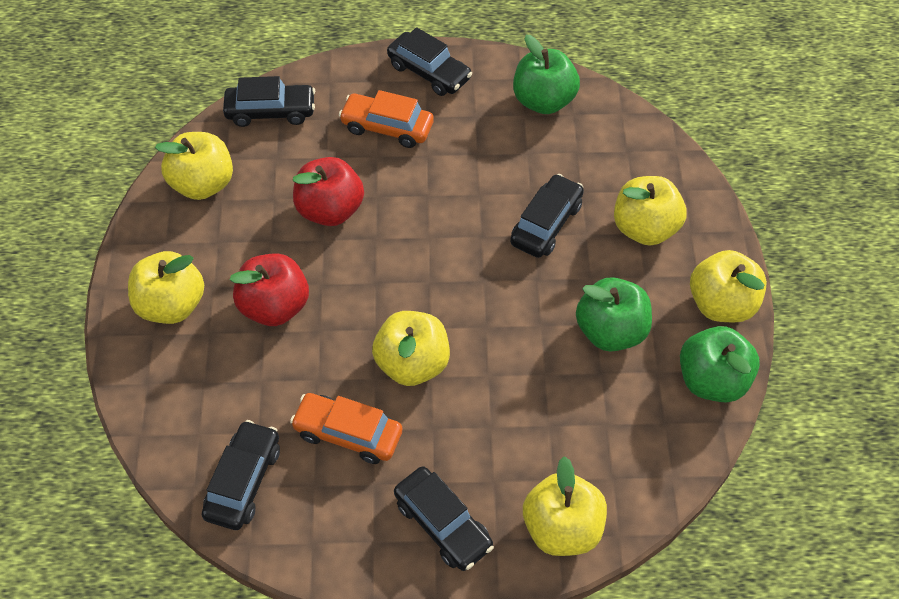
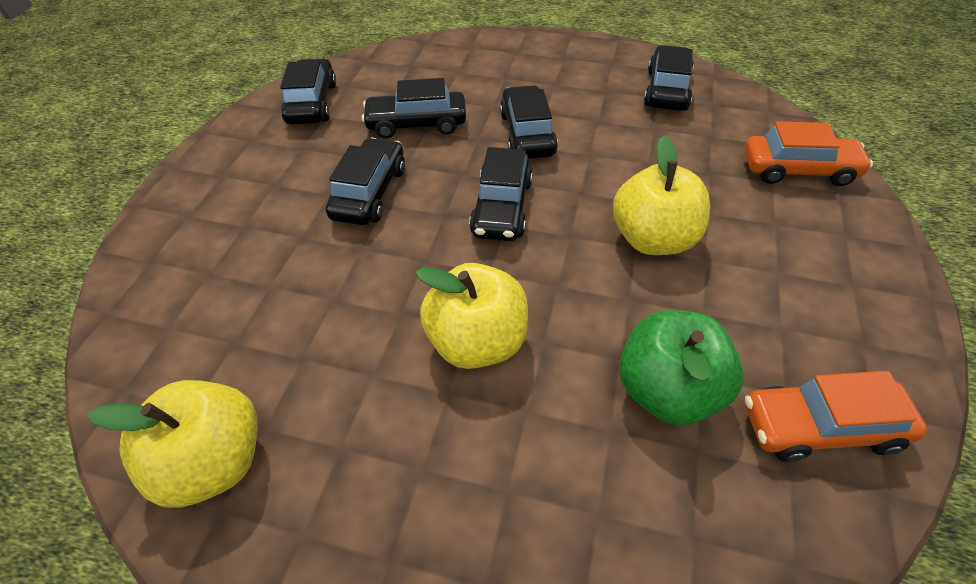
black car: 5 -> 6
green apple: 3 -> 1
red apple: 2 -> 0
yellow apple: 6 -> 3

